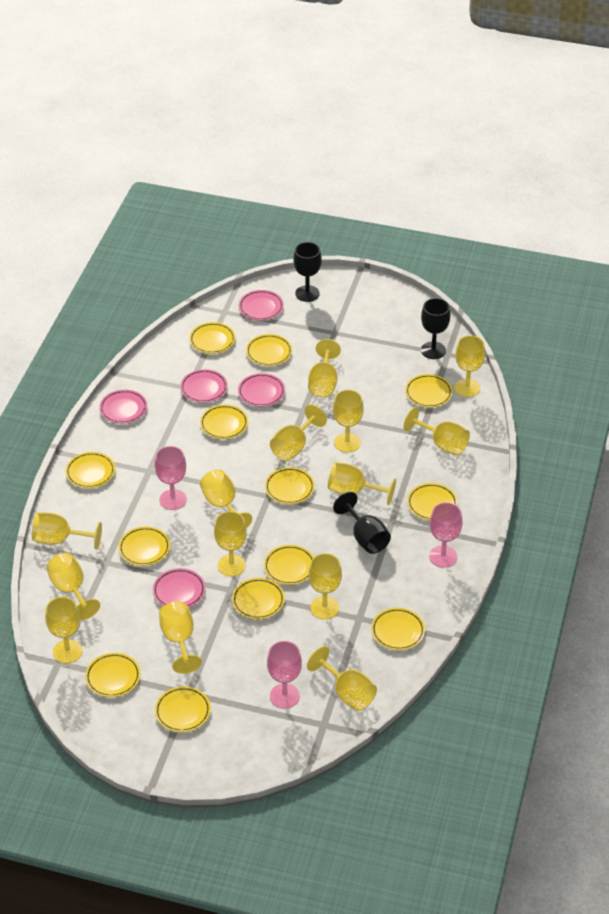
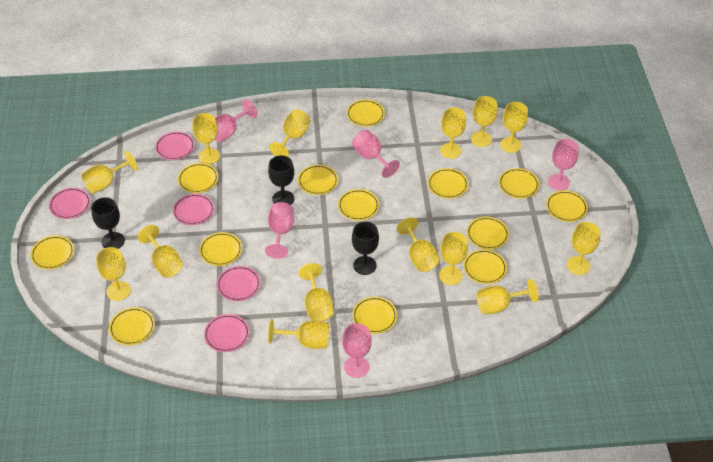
pink goblet: 3 -> 5

